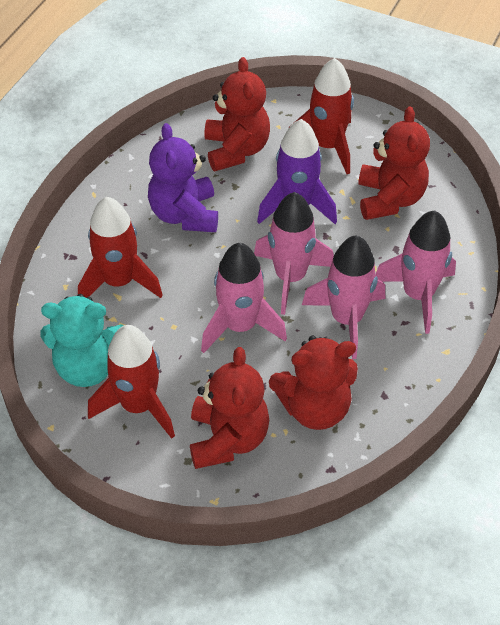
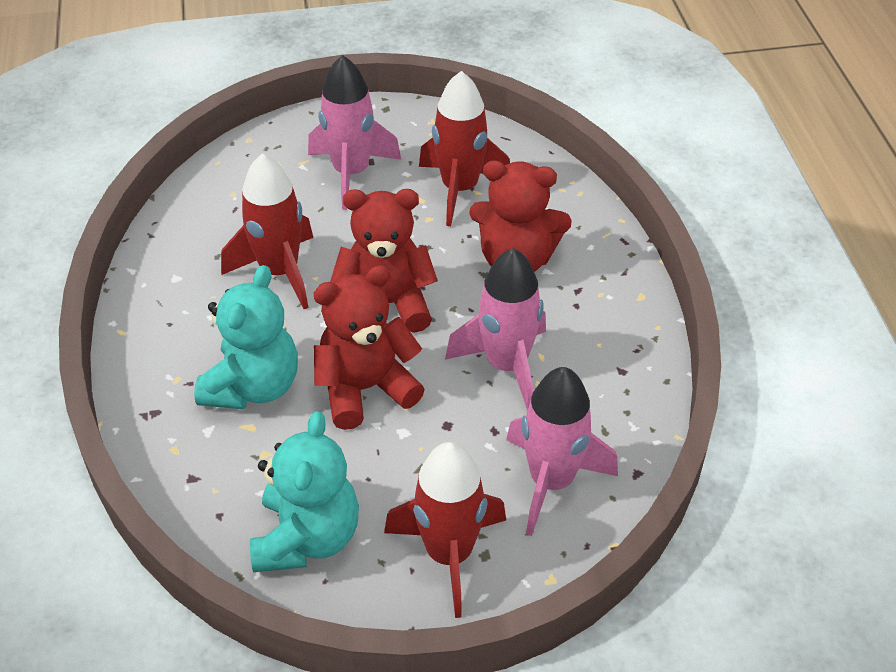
pink rocket: 4 -> 3
purple rocket: 1 -> 0
purple teddy bear: 1 -> 0
red teddy bear: 4 -> 3
turquoise teddy bear: 1 -> 2

